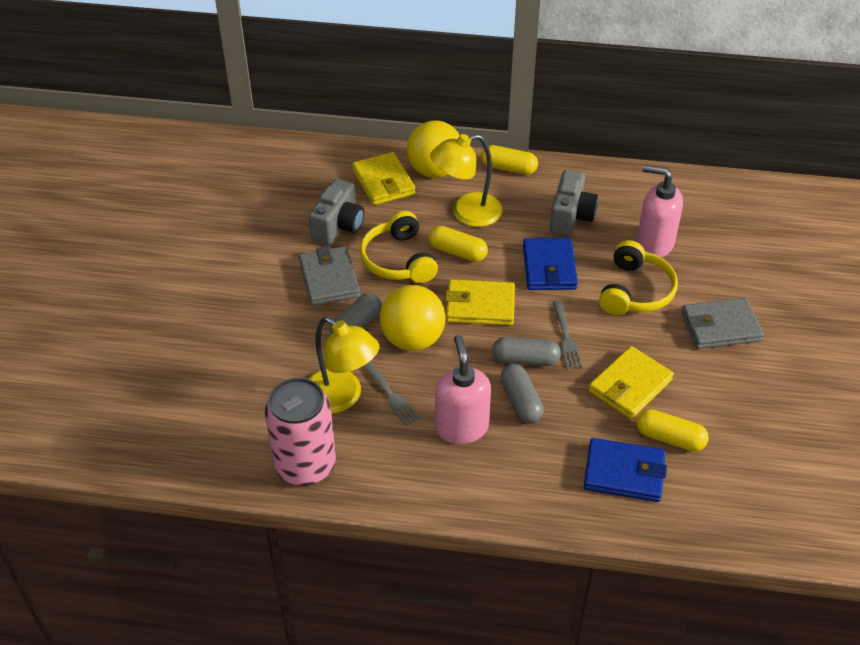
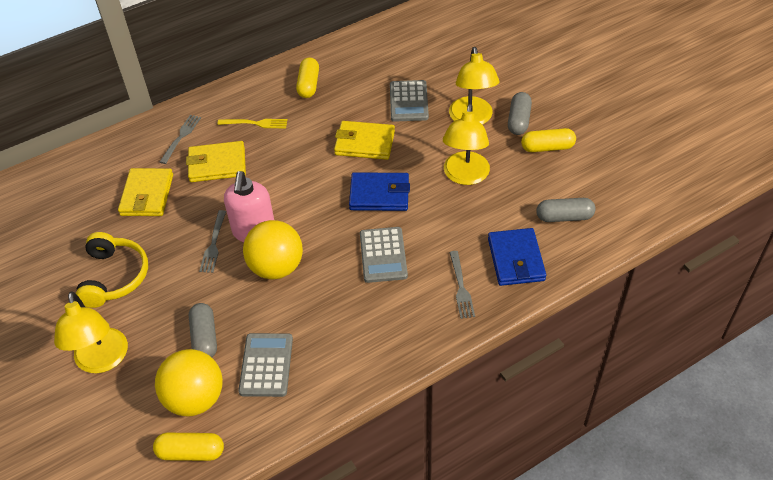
grey calculator: 0 -> 3
grey camera: 2 -> 0
grey fork: 2 -> 3
grey wallet: 2 -> 0
pink can: 1 -> 0
pink soap dispenser: 2 -> 1
yellow fork: 0 -> 1
yellow headphones: 2 -> 1
yellow lamp: 2 -> 3

